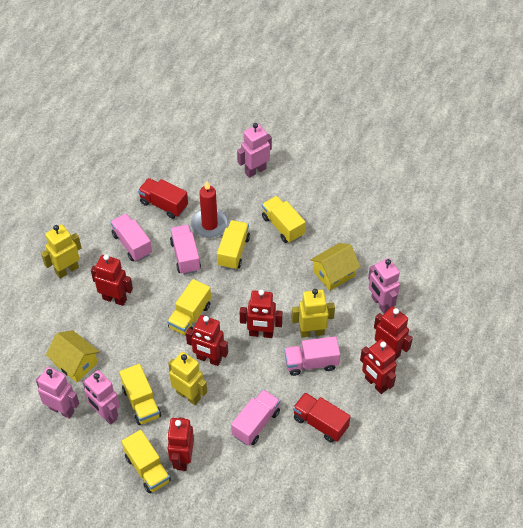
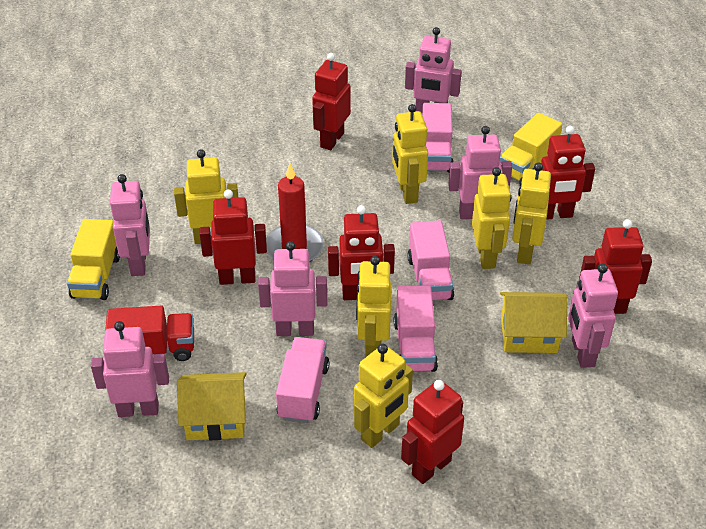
pink robot: 4 -> 6
red truck: 2 -> 1
yellow robot: 3 -> 6
yellow truck: 5 -> 2

